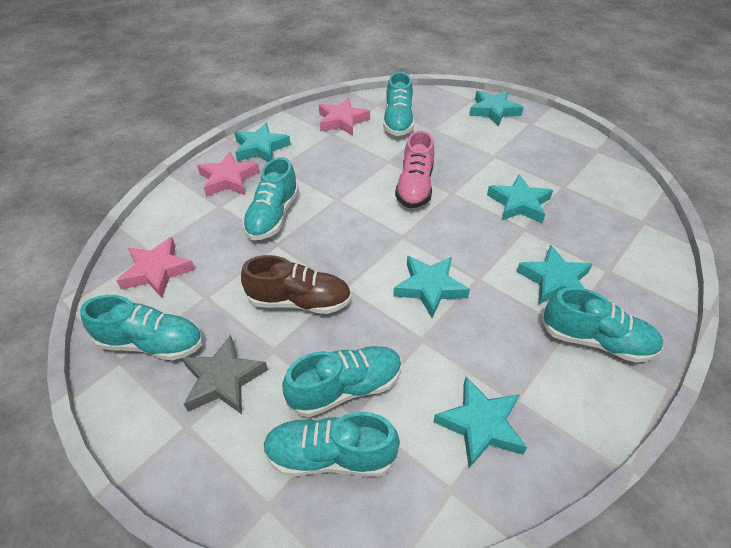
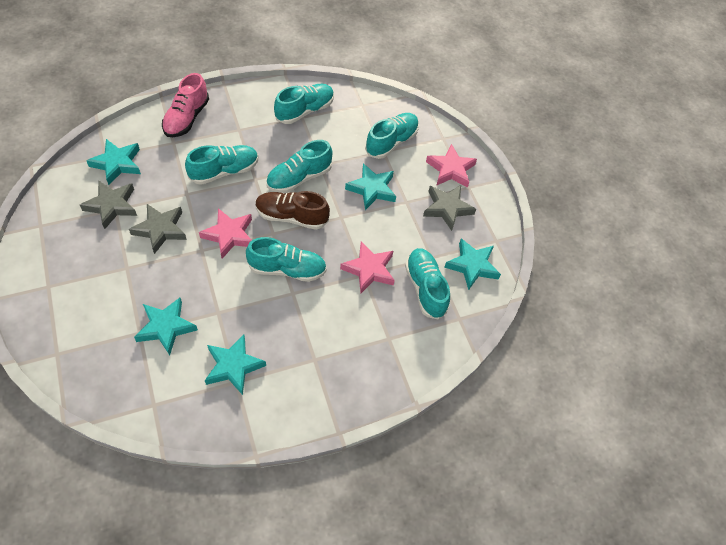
grey star: 1 -> 3
turquoise star: 6 -> 5

